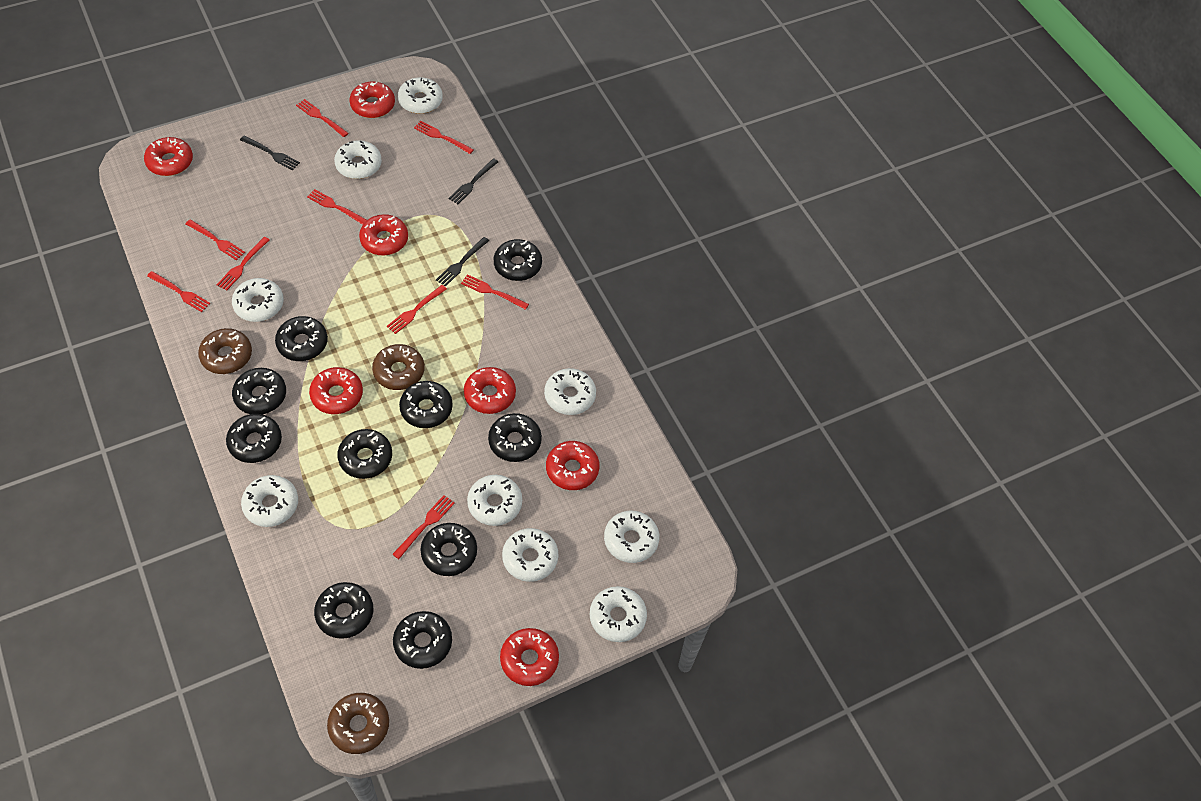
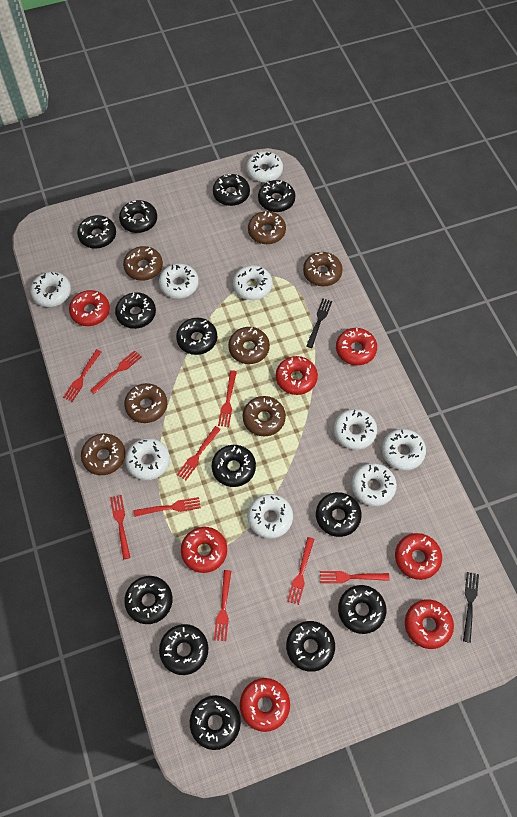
black donut: 10 -> 13
black fork: 3 -> 2
brown donut: 3 -> 7

